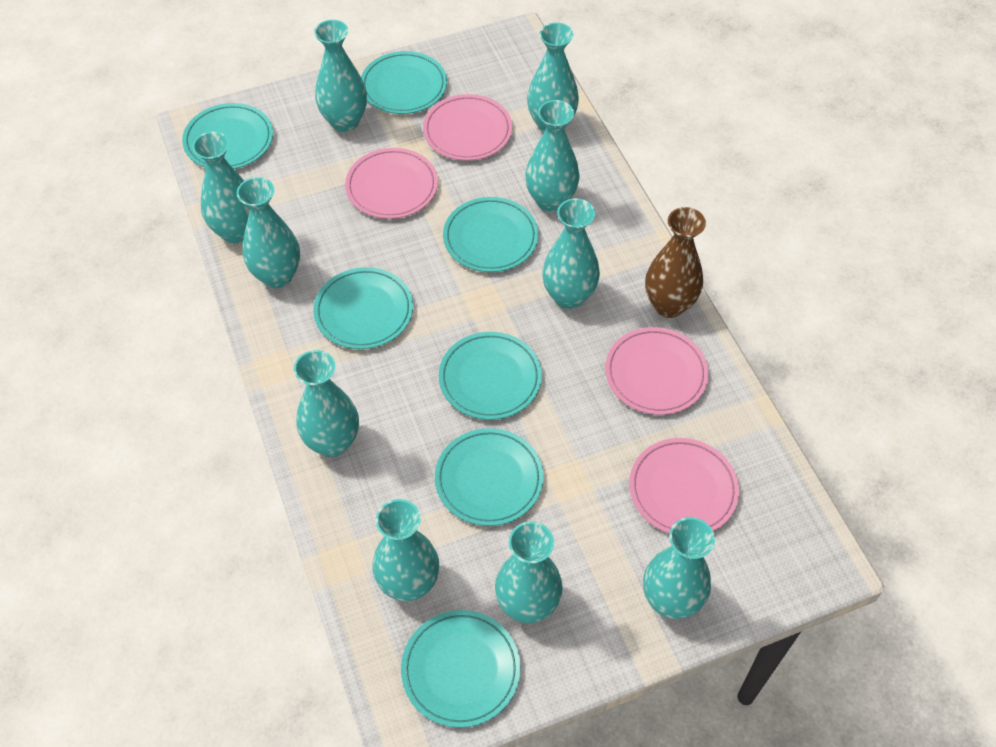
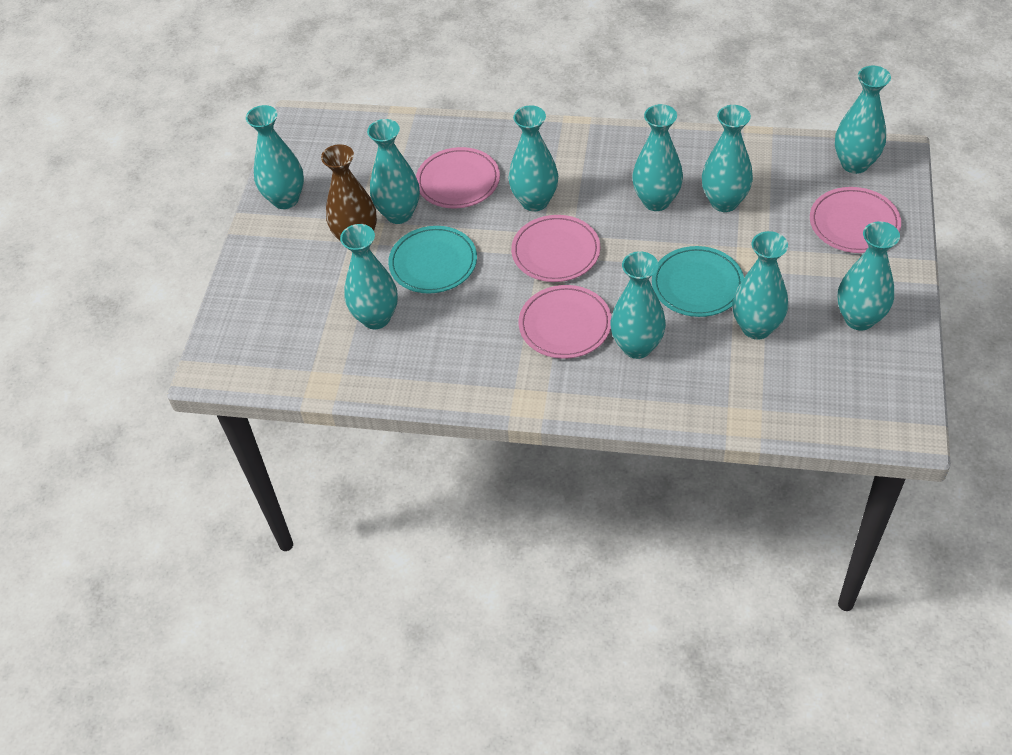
turquoise plate: 7 -> 2

